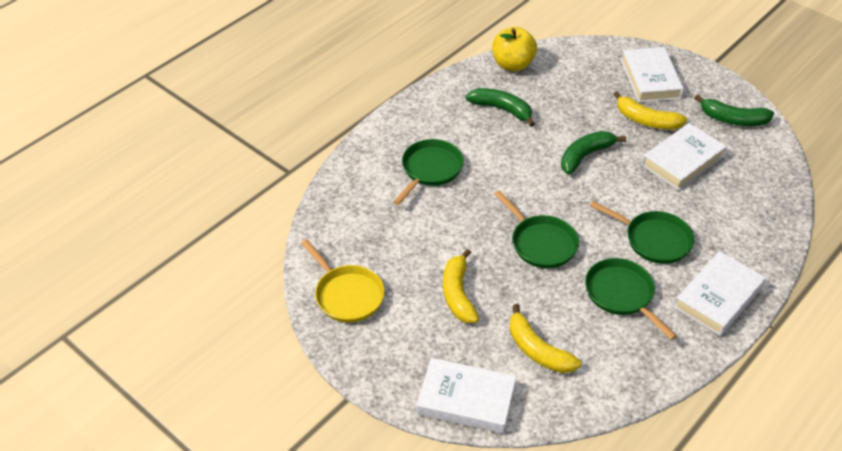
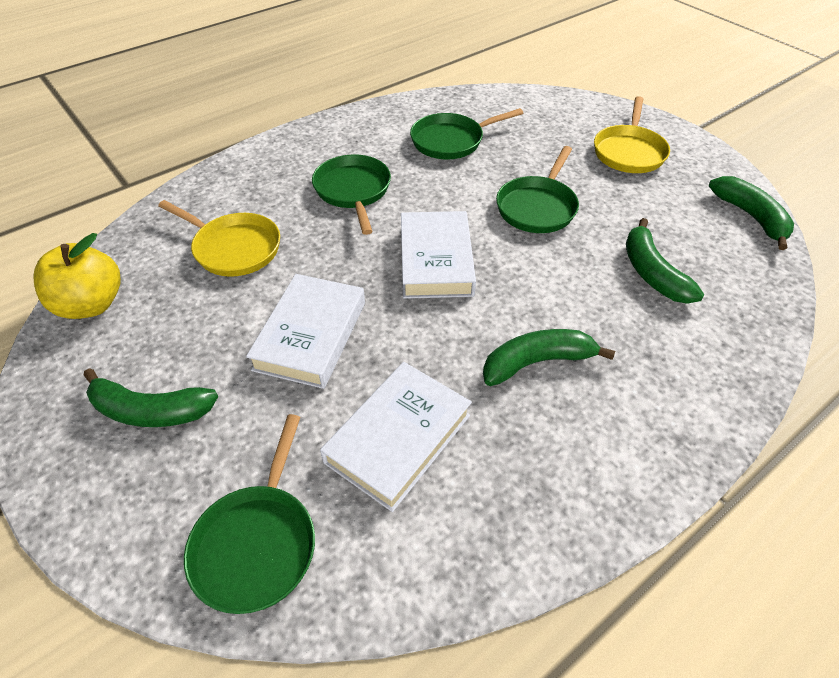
green banana: 3 -> 4
white book: 4 -> 3
yellow banana: 3 -> 0
yellow pan: 1 -> 2

